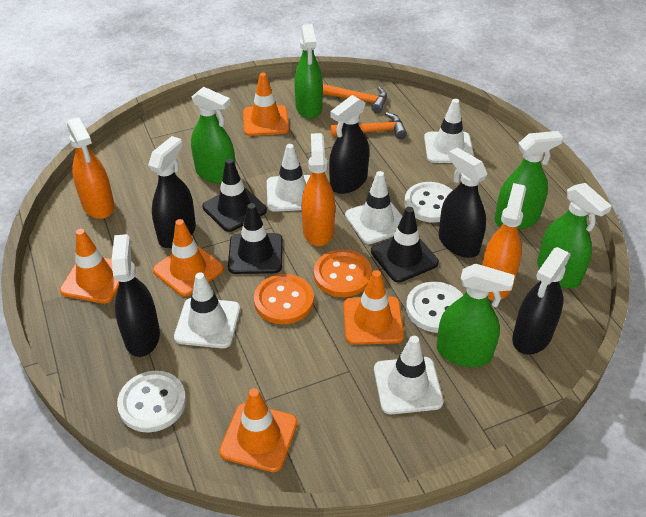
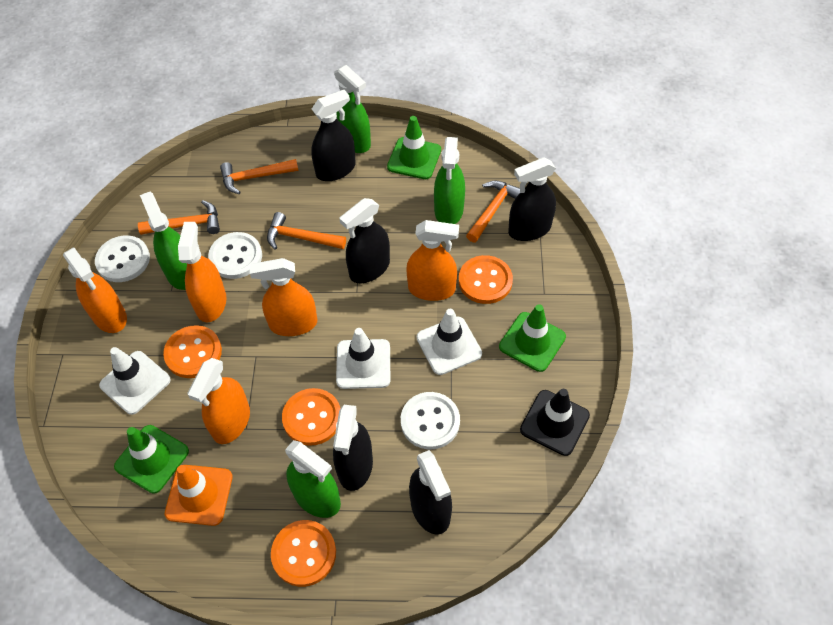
black traffic cone: 3 -> 1
green spray bottle: 5 -> 4
green traffic cone: 0 -> 3
orange button: 2 -> 4
orange hammer: 2 -> 4
orange spray bottle: 3 -> 5
orange traffic cone: 5 -> 1
white traffic cone: 5 -> 3

